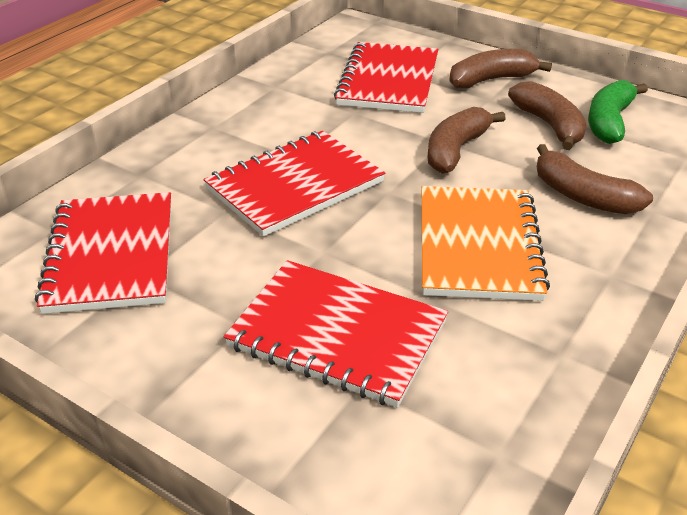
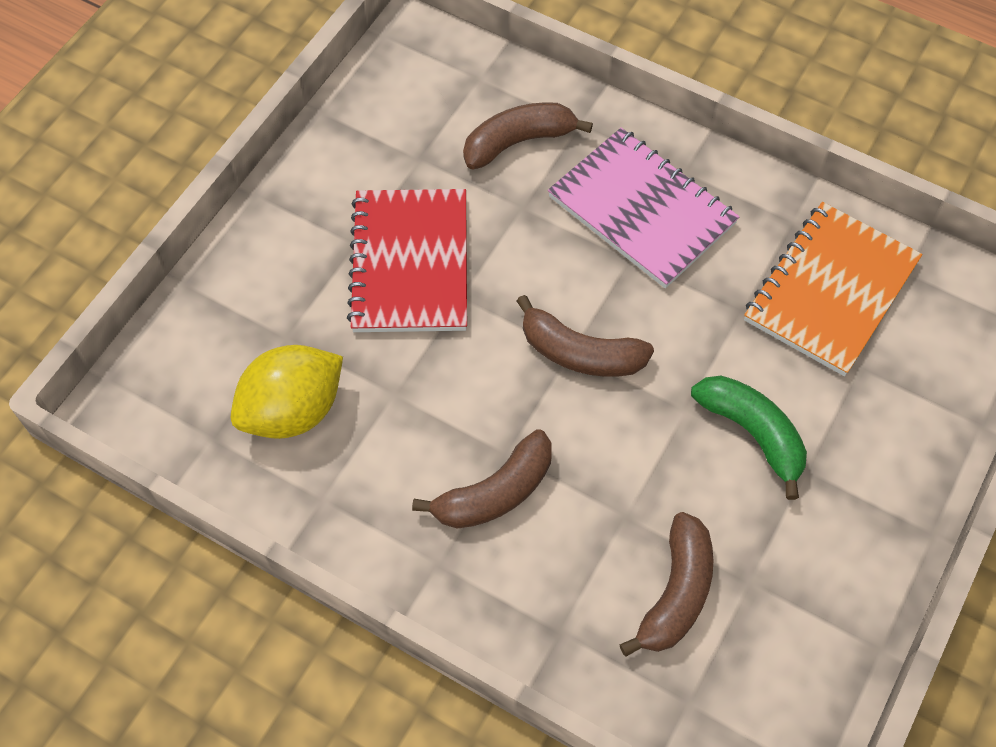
pink notebook: 0 -> 1
red notebook: 4 -> 1
yellow lemon: 0 -> 1

